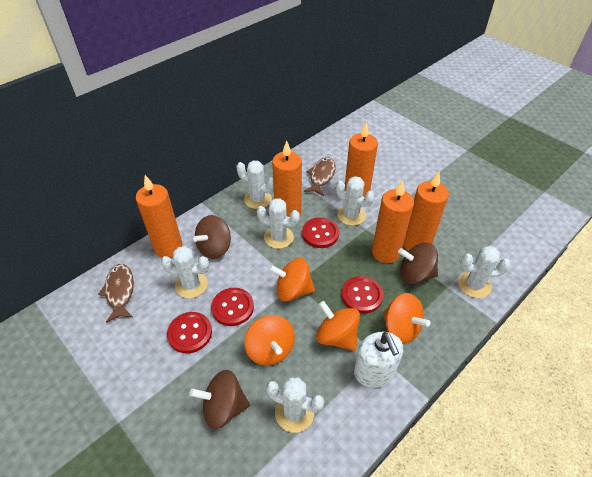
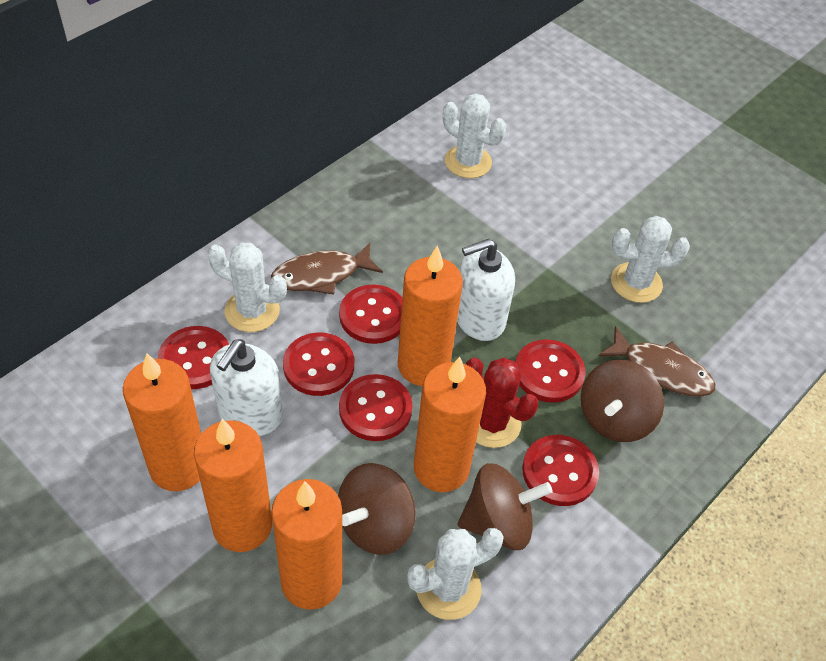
orange spinning top: 4 -> 0
red button: 4 -> 6
red cactus: 0 -> 1
white cactus: 6 -> 4
white soap dispenser: 1 -> 2

